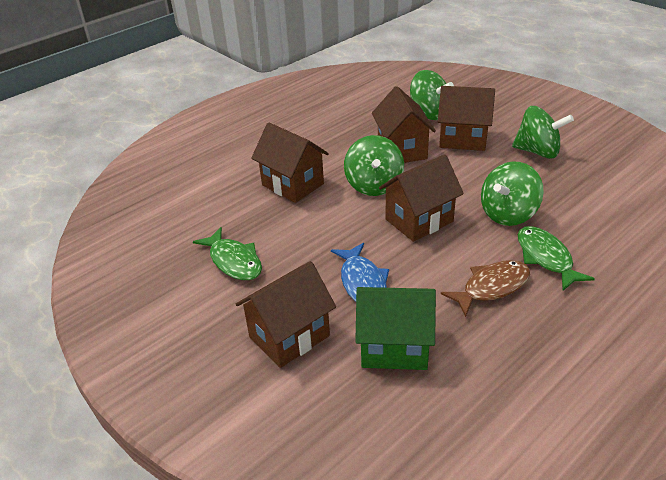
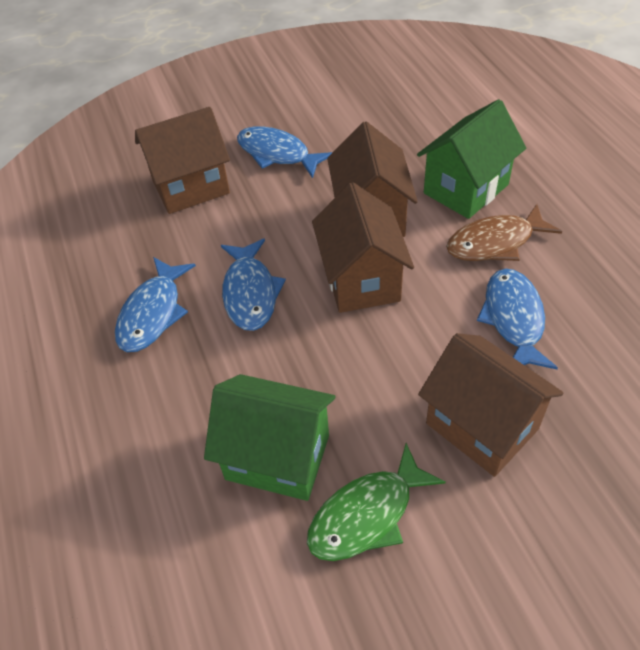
blue fish: 1 -> 4
brown house: 5 -> 4
green fish: 2 -> 1
green house: 1 -> 2
green spinning top: 4 -> 0

